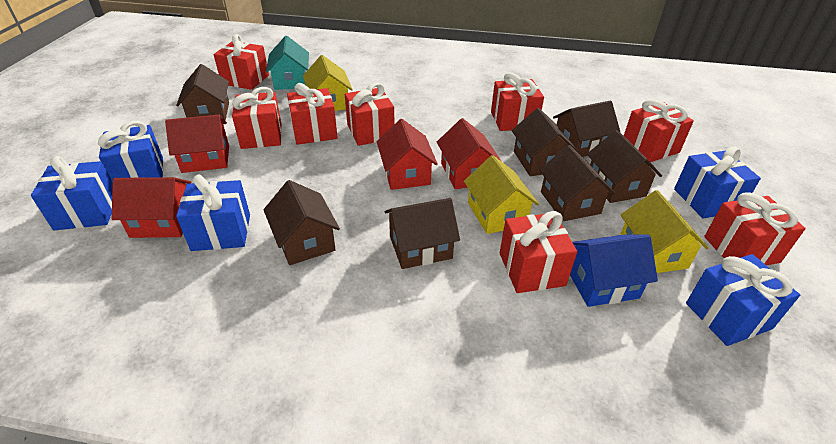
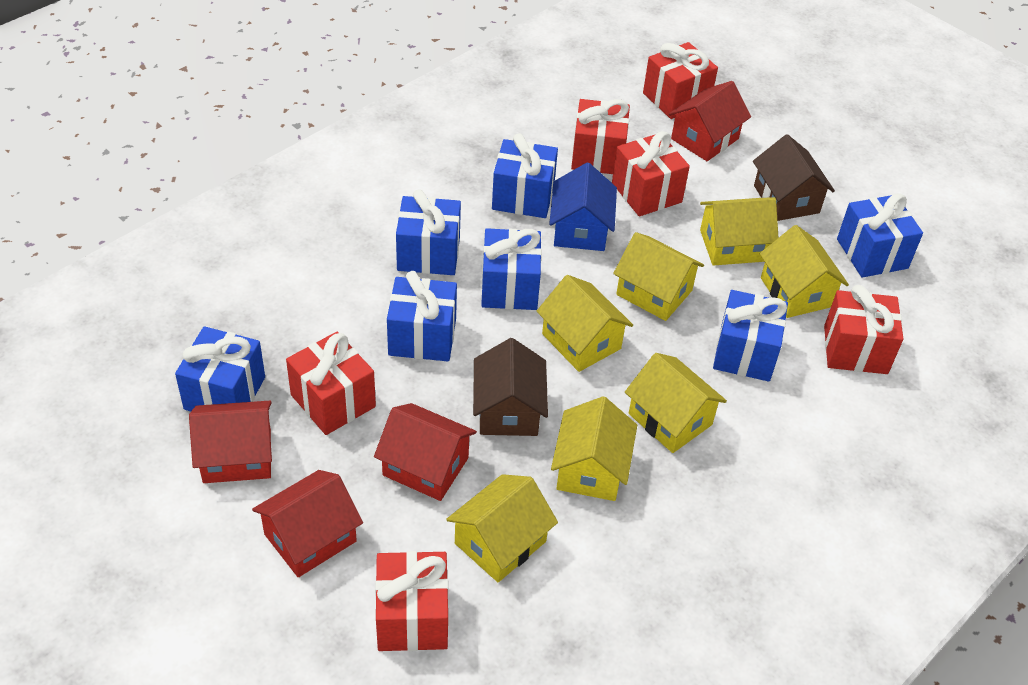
blue gift: 5 -> 7
brown house: 7 -> 2
red gift: 8 -> 6
turquoise house: 1 -> 0
yellow house: 3 -> 7

